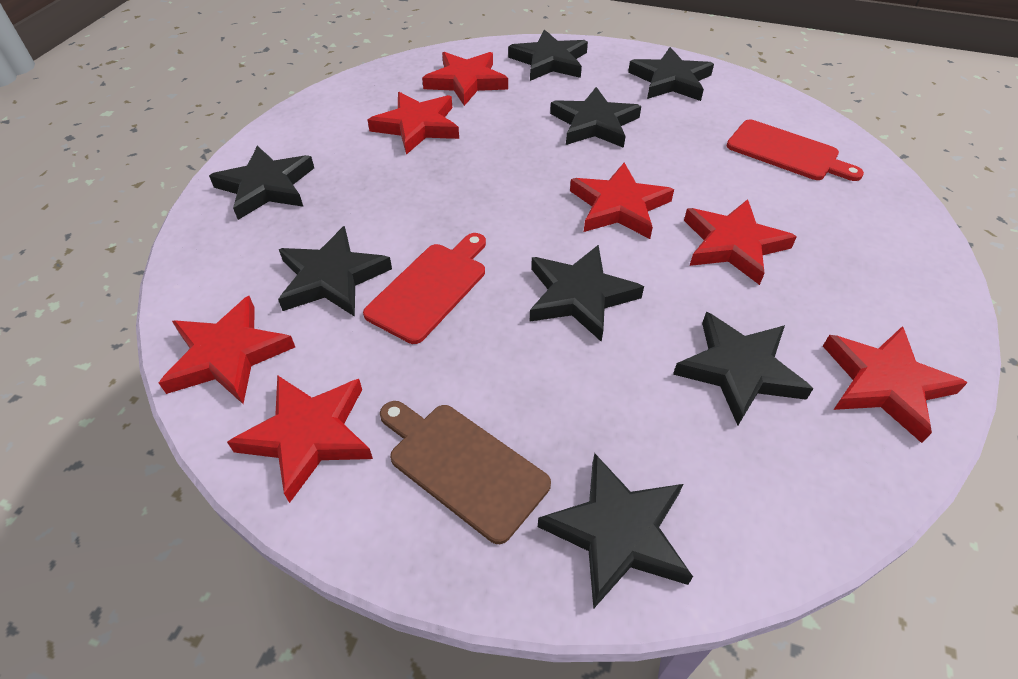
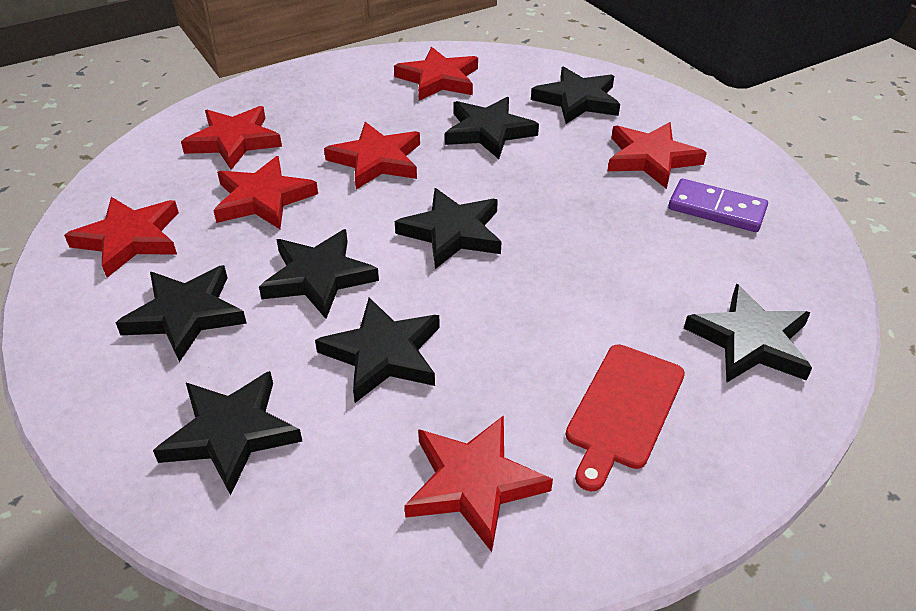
brown cutting board: 1 -> 0
purple domino: 0 -> 1
red cutting board: 2 -> 1

